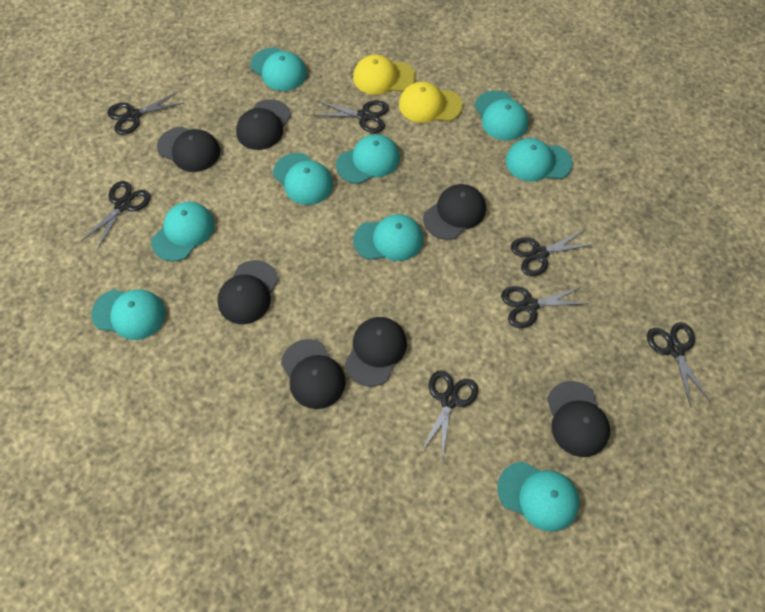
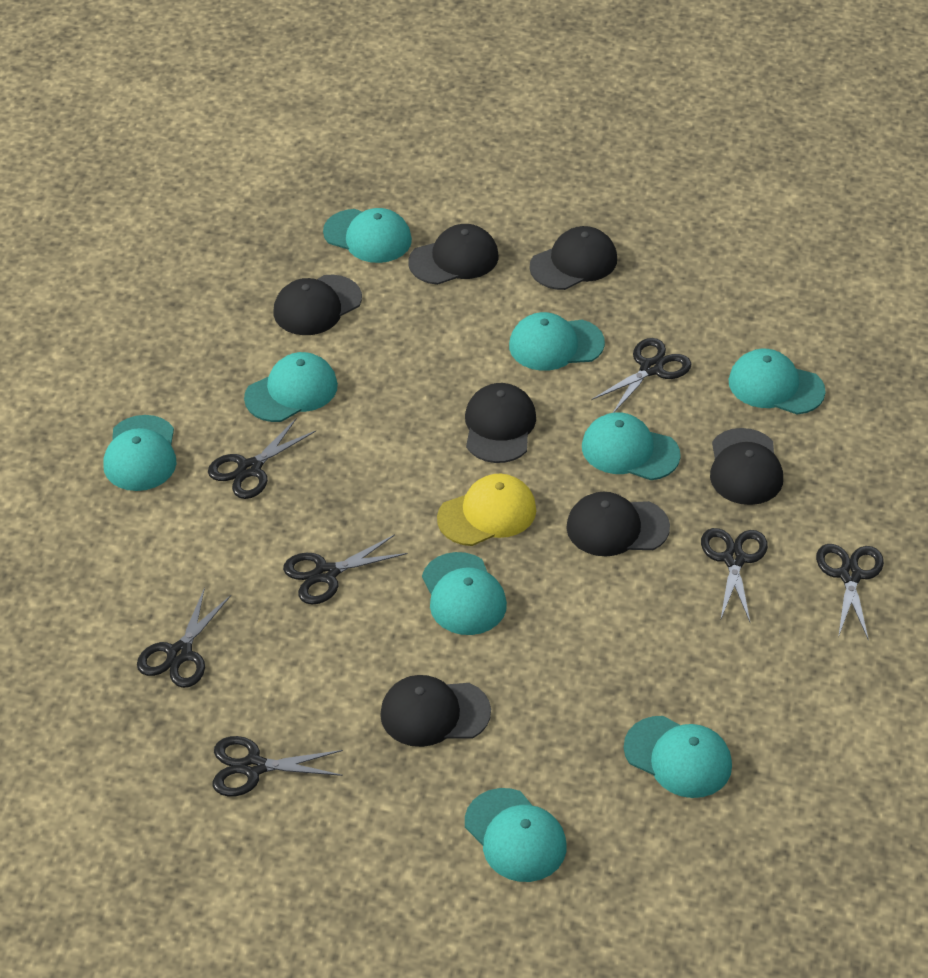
yellow cap: 2 -> 1

